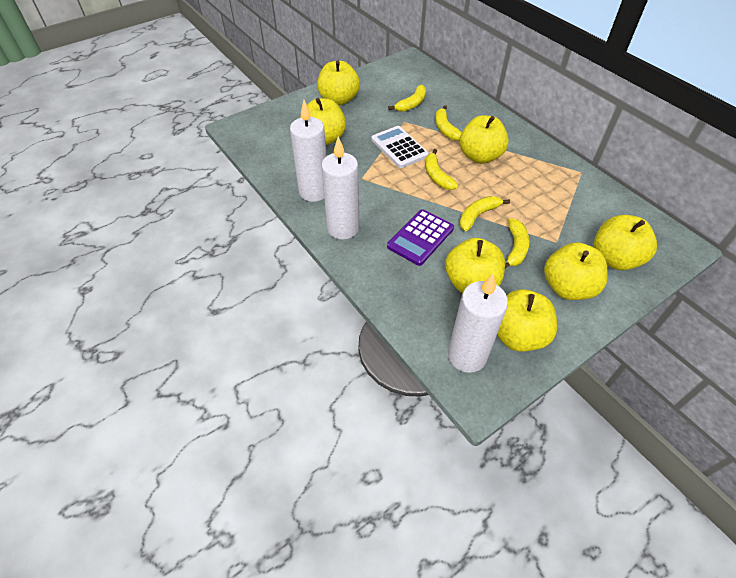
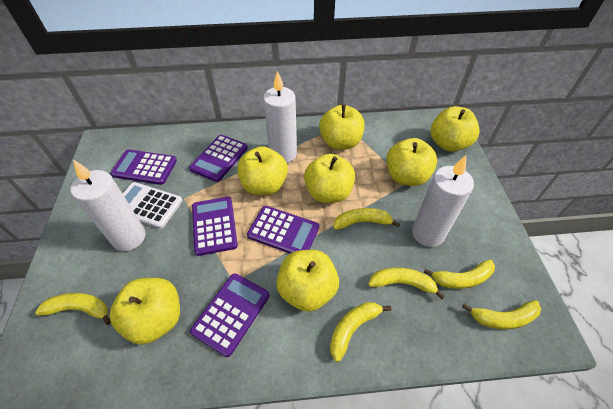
purple calculator: 1 -> 5
yellow banana: 5 -> 6

